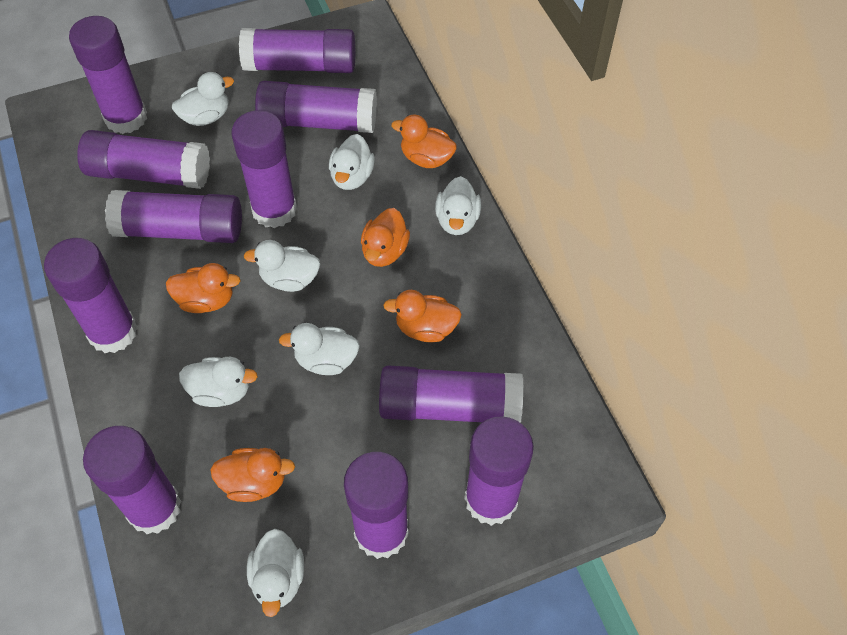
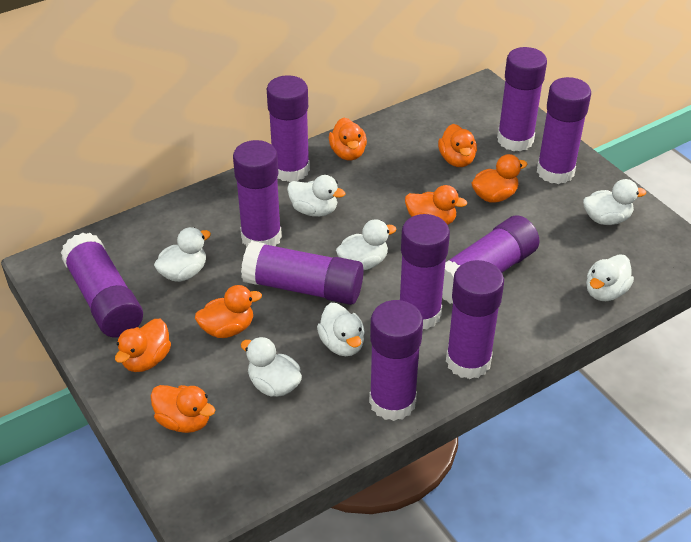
orange duck: 5 -> 7
purple glue stick: 11 -> 10

